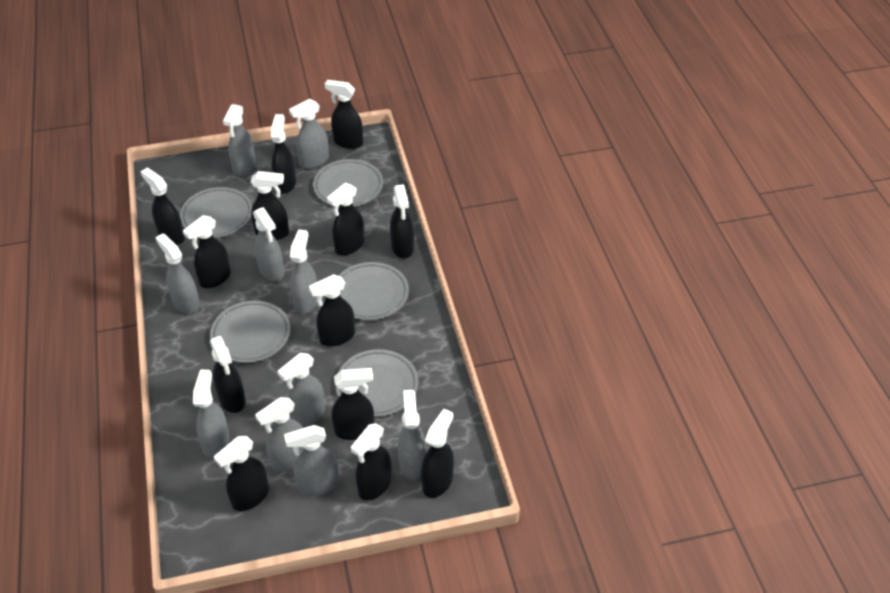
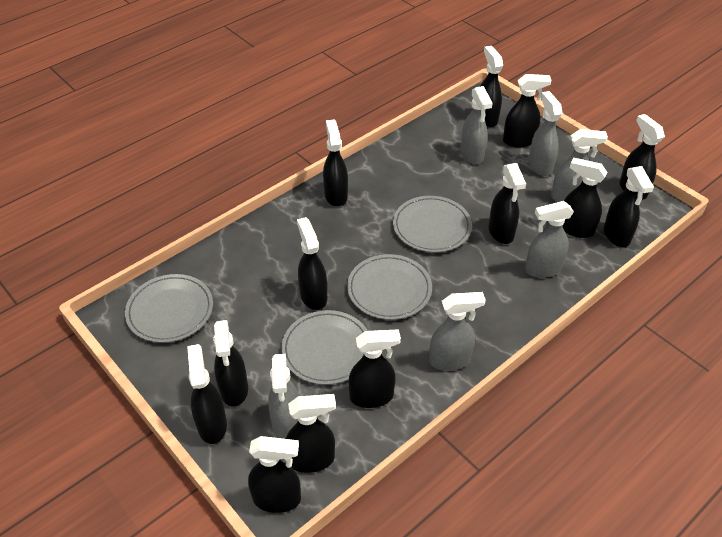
grey plate: 5 -> 4
grey spray bottle: 10 -> 6

